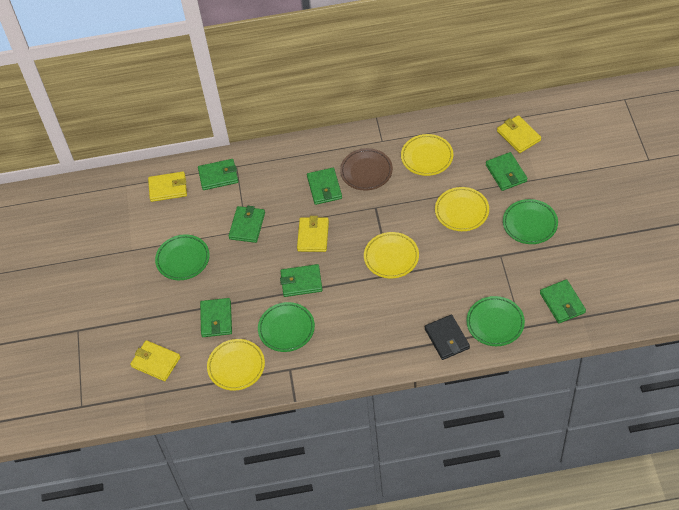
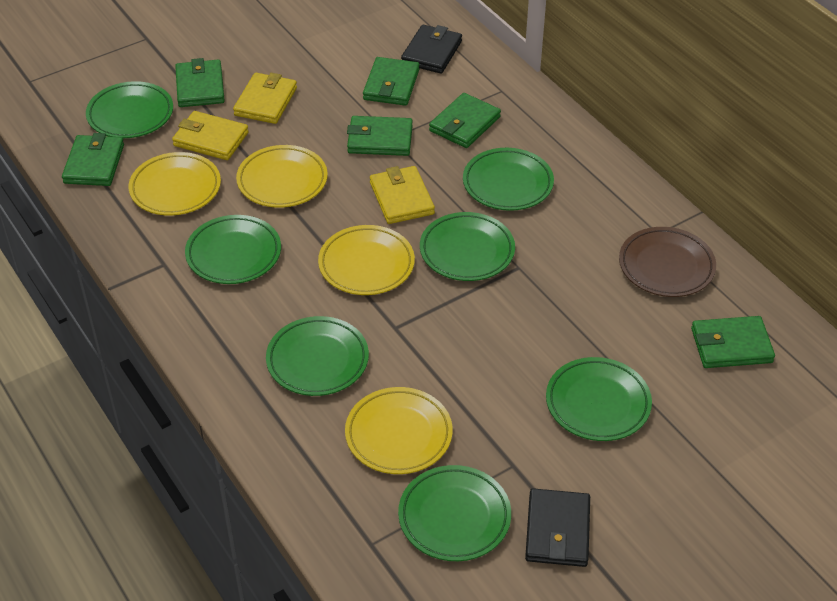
black wallet: 1 -> 2
green plate: 4 -> 7
green wallet: 7 -> 6
yellow wallet: 4 -> 3

